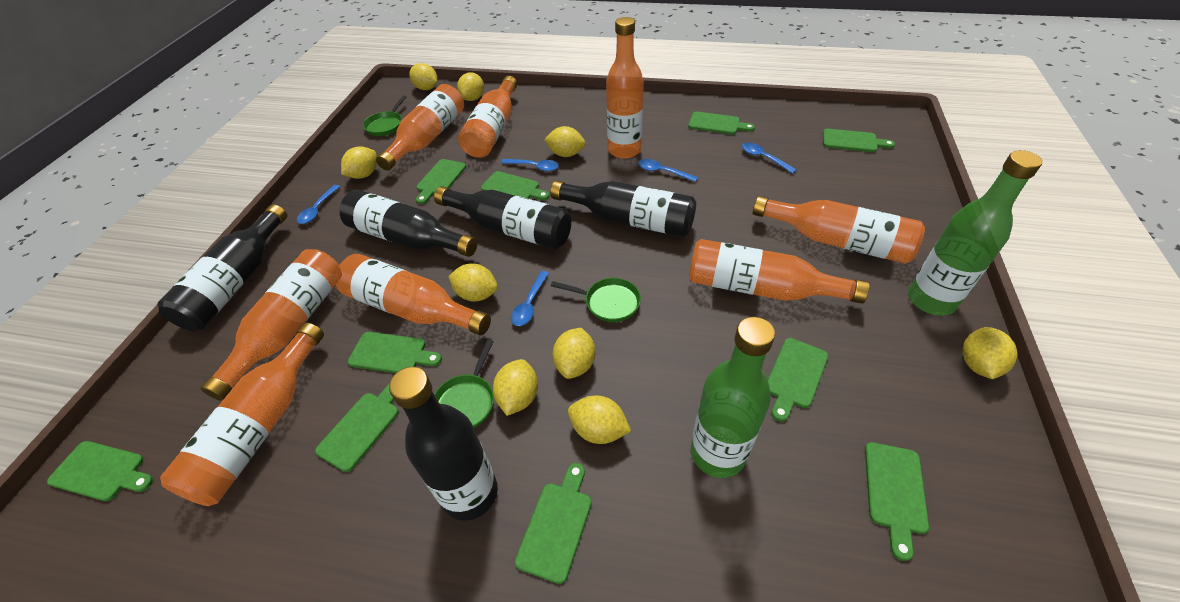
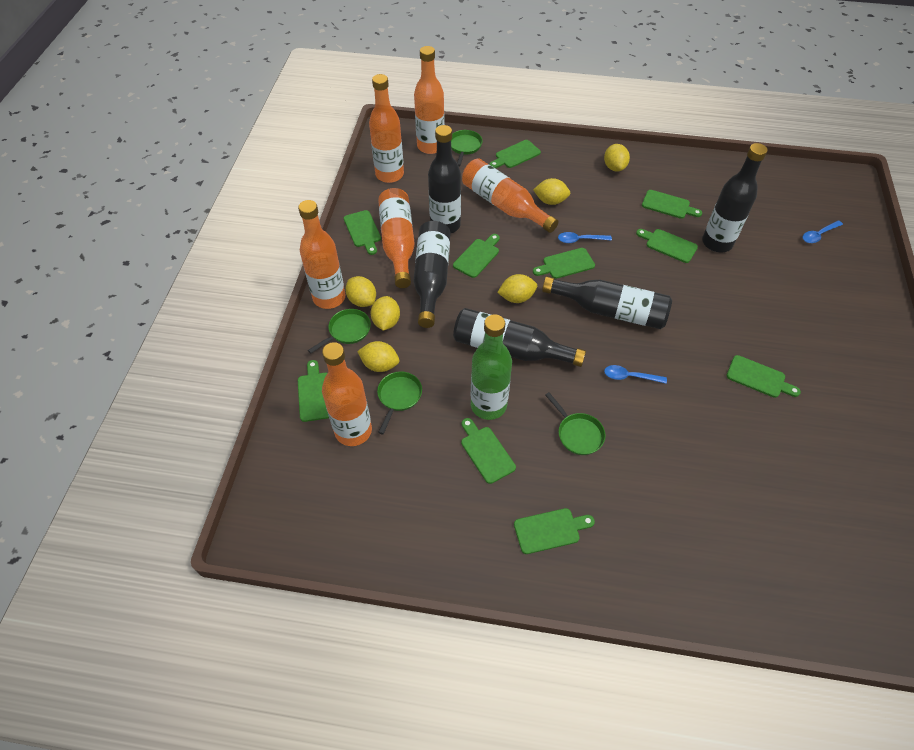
blue spoon: 5 -> 3
green bottle: 2 -> 1
green pan: 3 -> 4
orange bottle: 8 -> 6
yellow lemon: 9 -> 6

